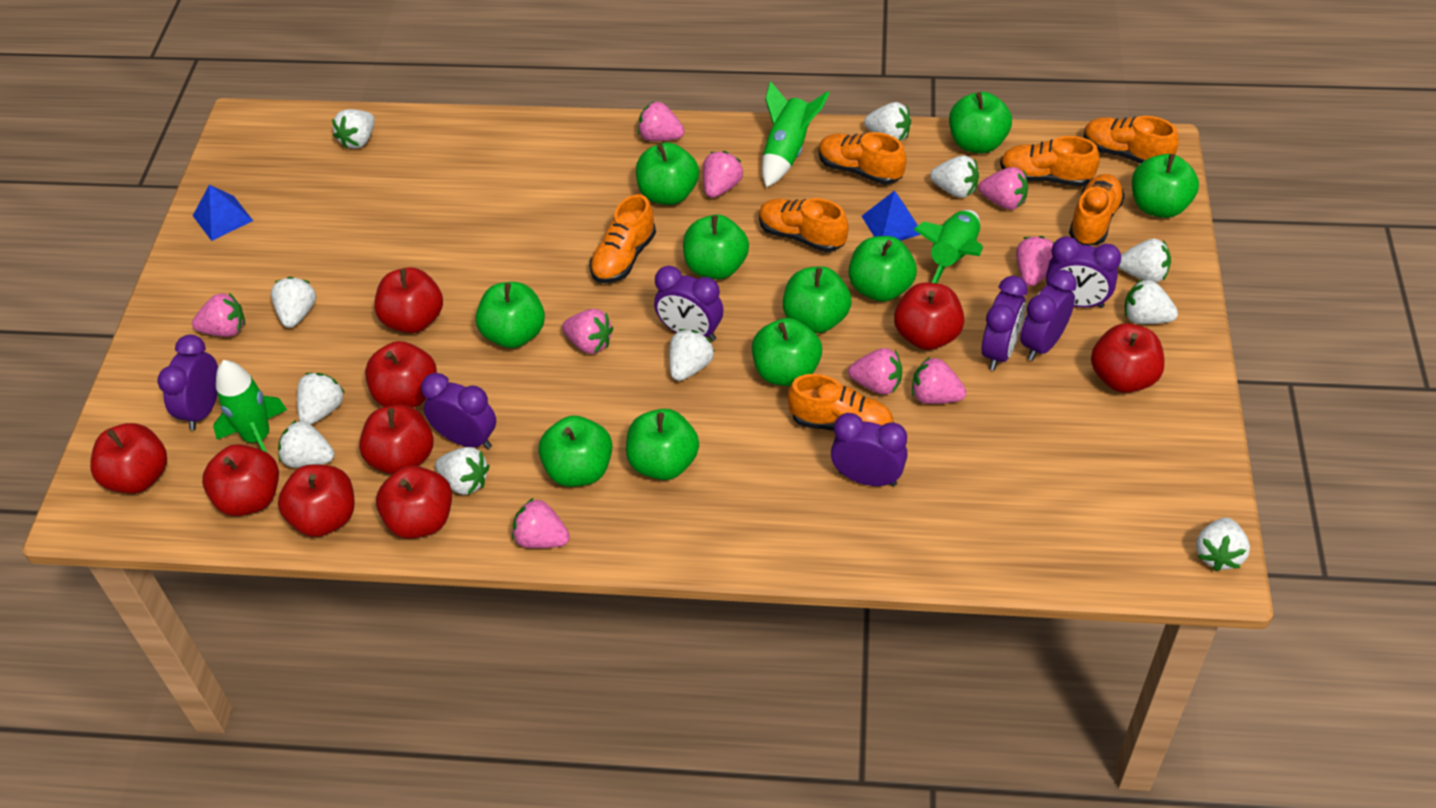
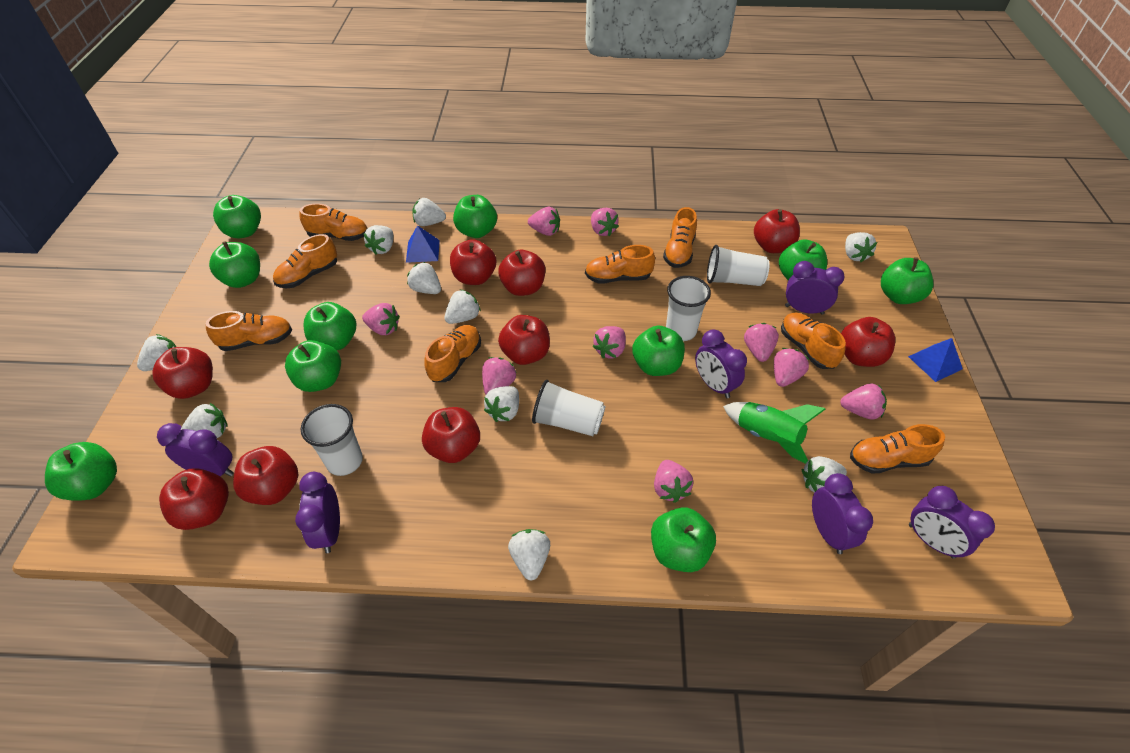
green rocket: 3 -> 1
orange shoe: 7 -> 8
purple clock: 7 -> 6
white cup: 0 -> 4
white strawberry: 11 -> 10

